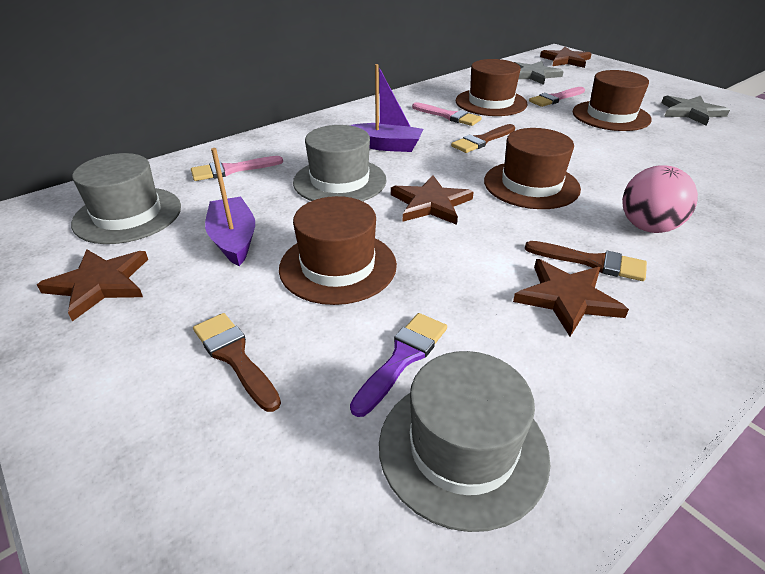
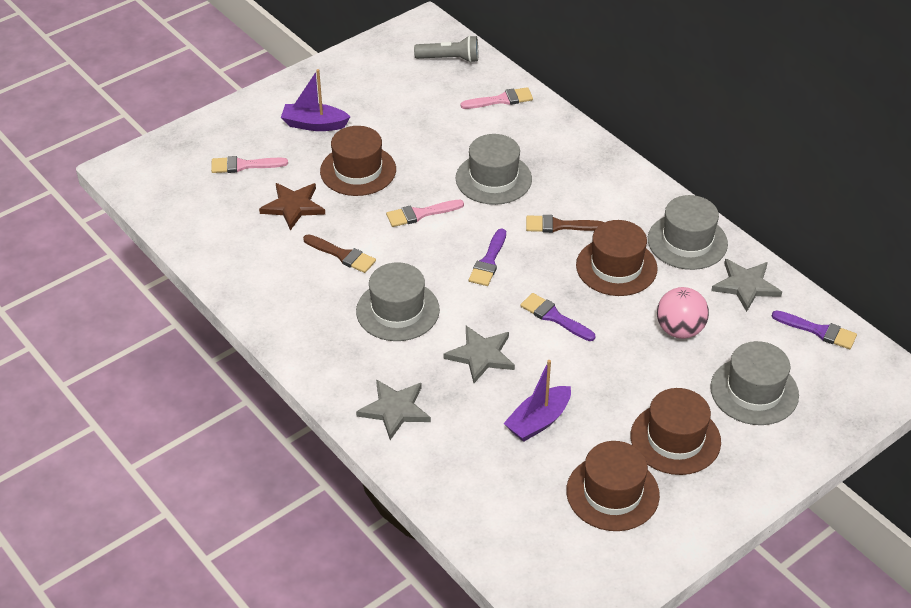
brown brush: 3 -> 2
brown star: 4 -> 1
grey flashlight: 0 -> 1
grey hat: 3 -> 4
grey star: 2 -> 3
purple brush: 1 -> 3

